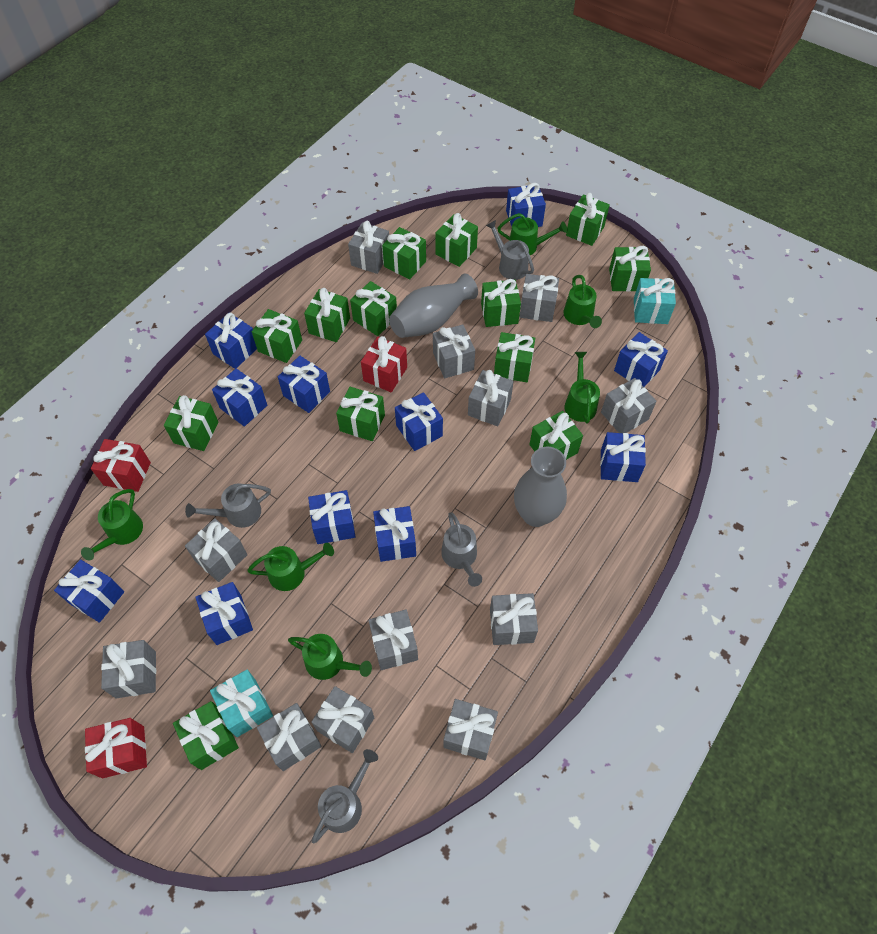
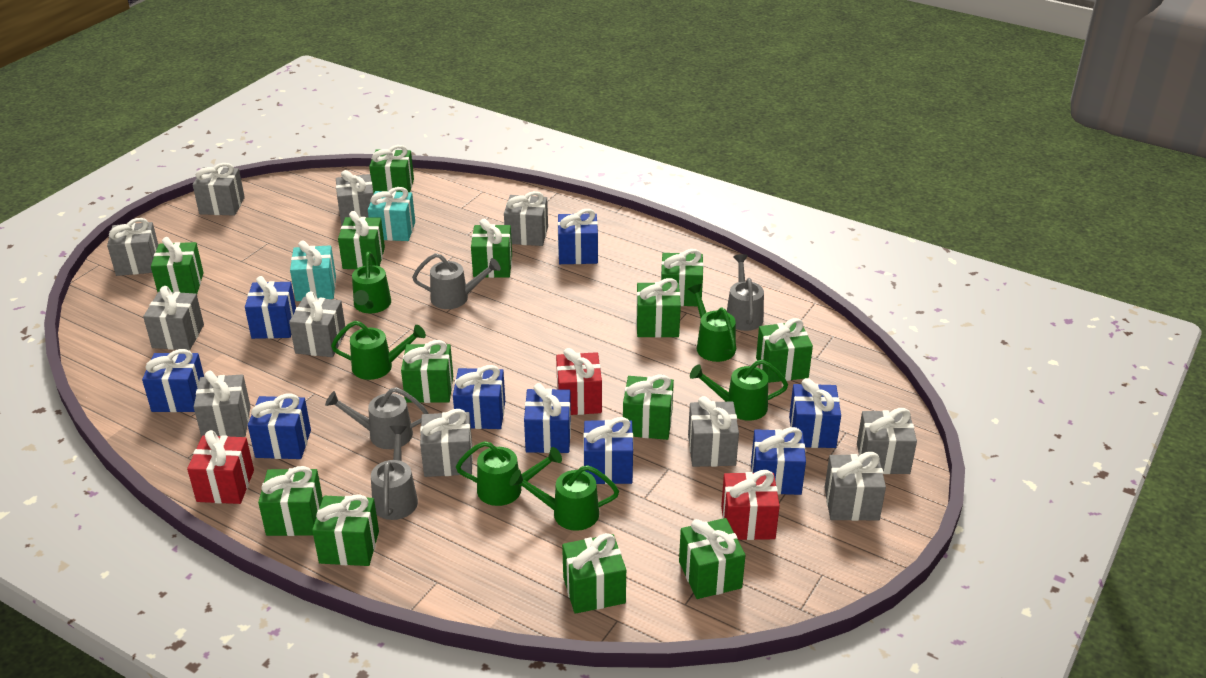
blue gift: 11 -> 9
grey gift: 12 -> 11
grey vase: 2 -> 0

